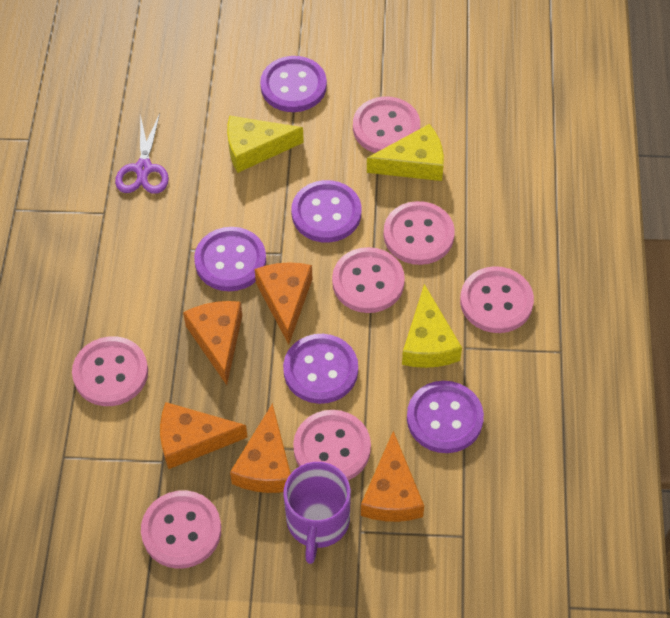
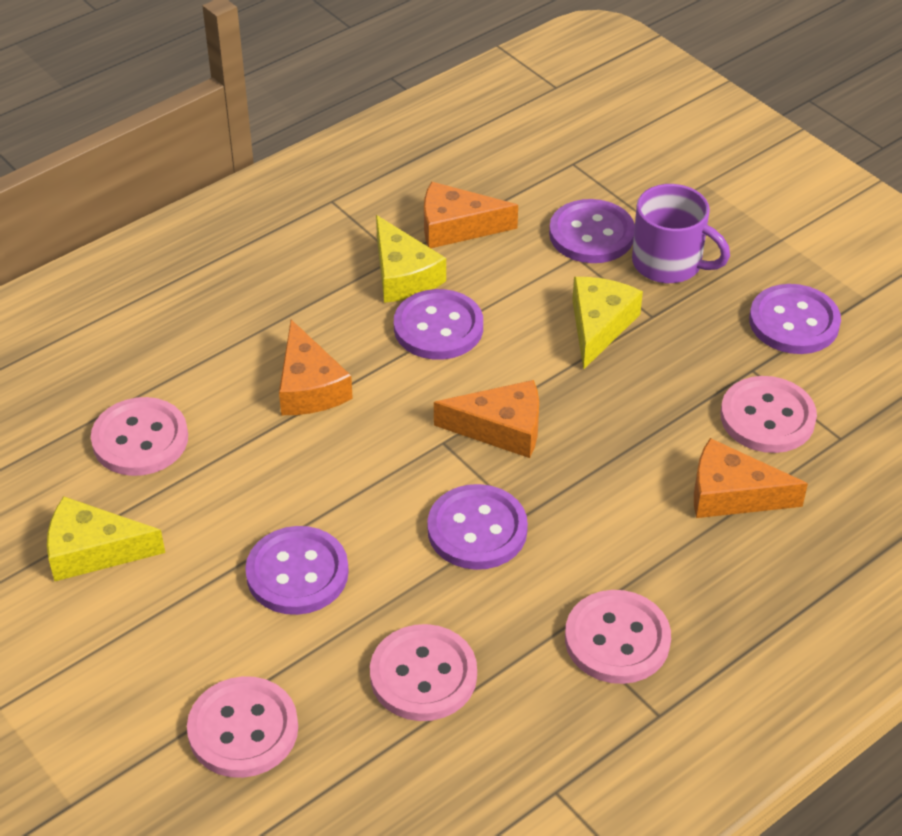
orange cheese: 5 -> 4
pink button: 7 -> 5
purple scissors: 1 -> 0

